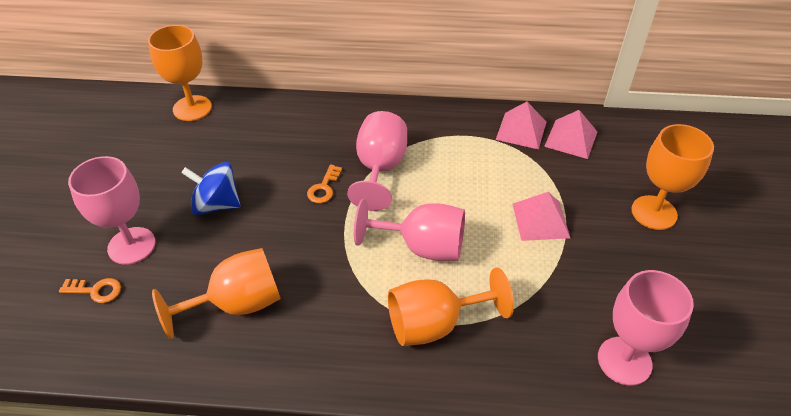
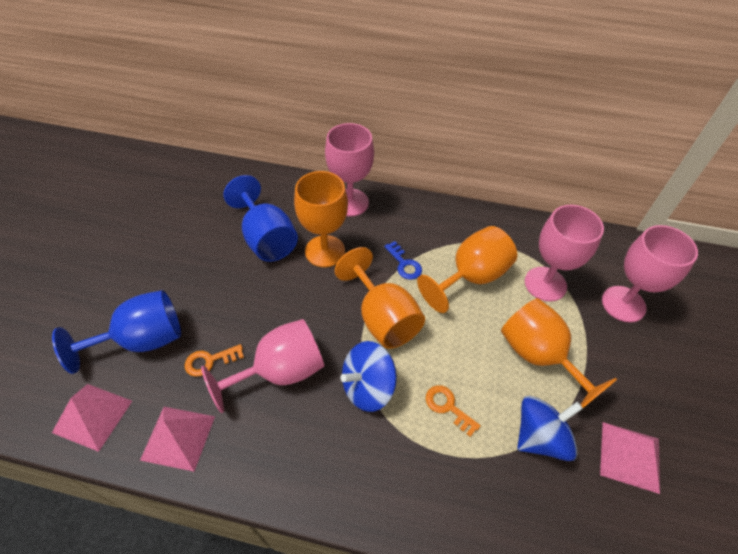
blue goblet: 0 -> 2
blue key: 0 -> 1
blue spinning top: 1 -> 2

